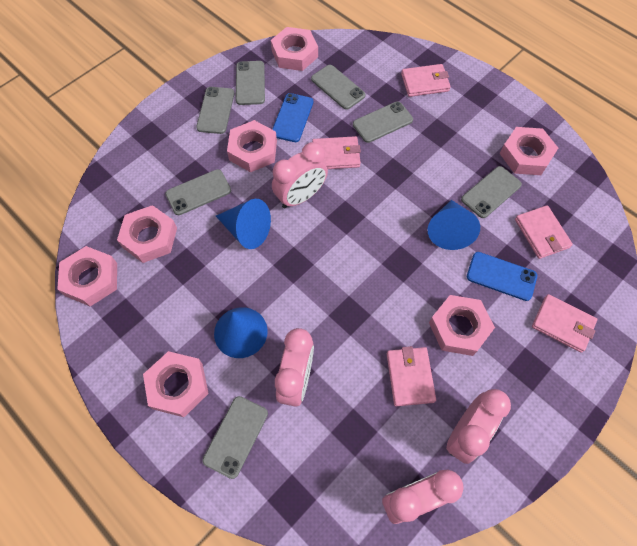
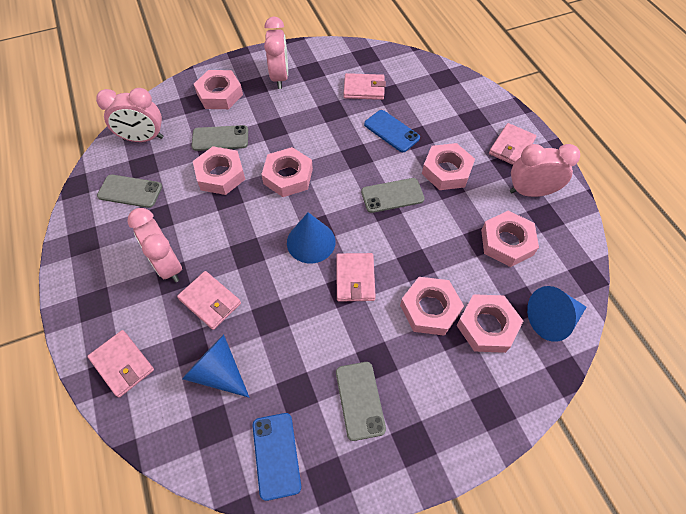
grey phone: 7 -> 4

